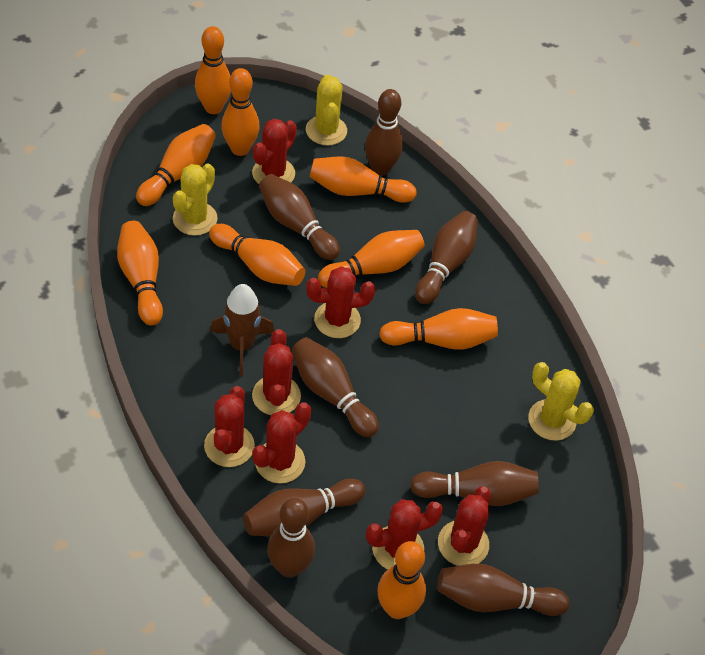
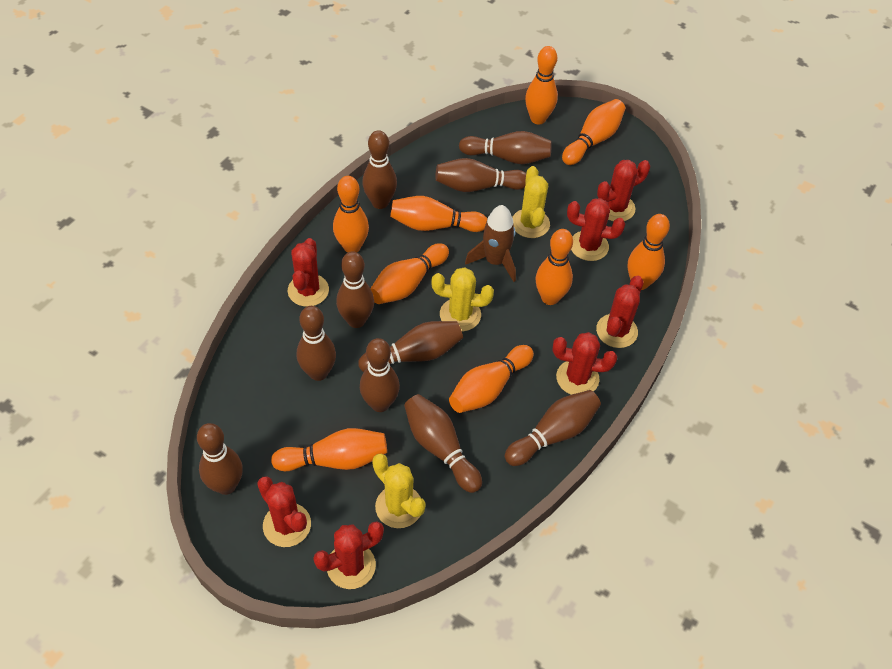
brown bowling pin: 8 -> 10

